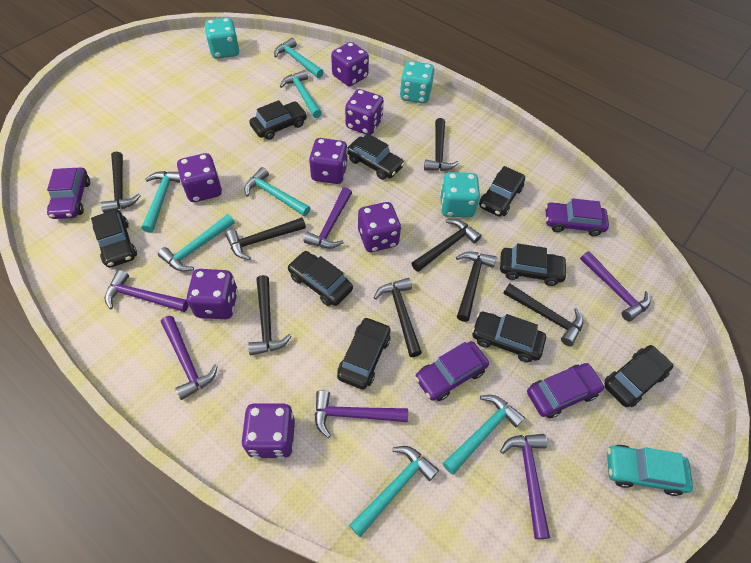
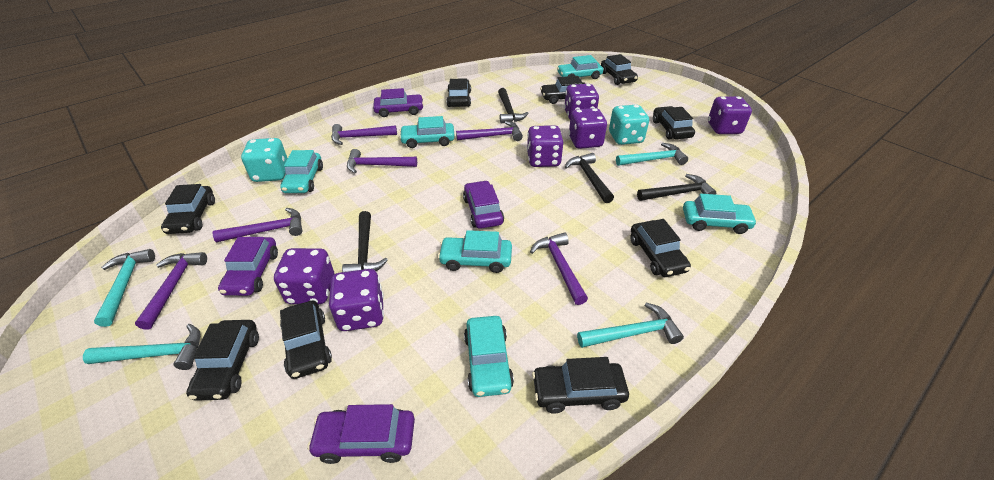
black hammer: 8 -> 4
purple dice: 7 -> 6
turquoise car: 1 -> 6
turquoise dice: 3 -> 2
turquoise hammer: 7 -> 4

